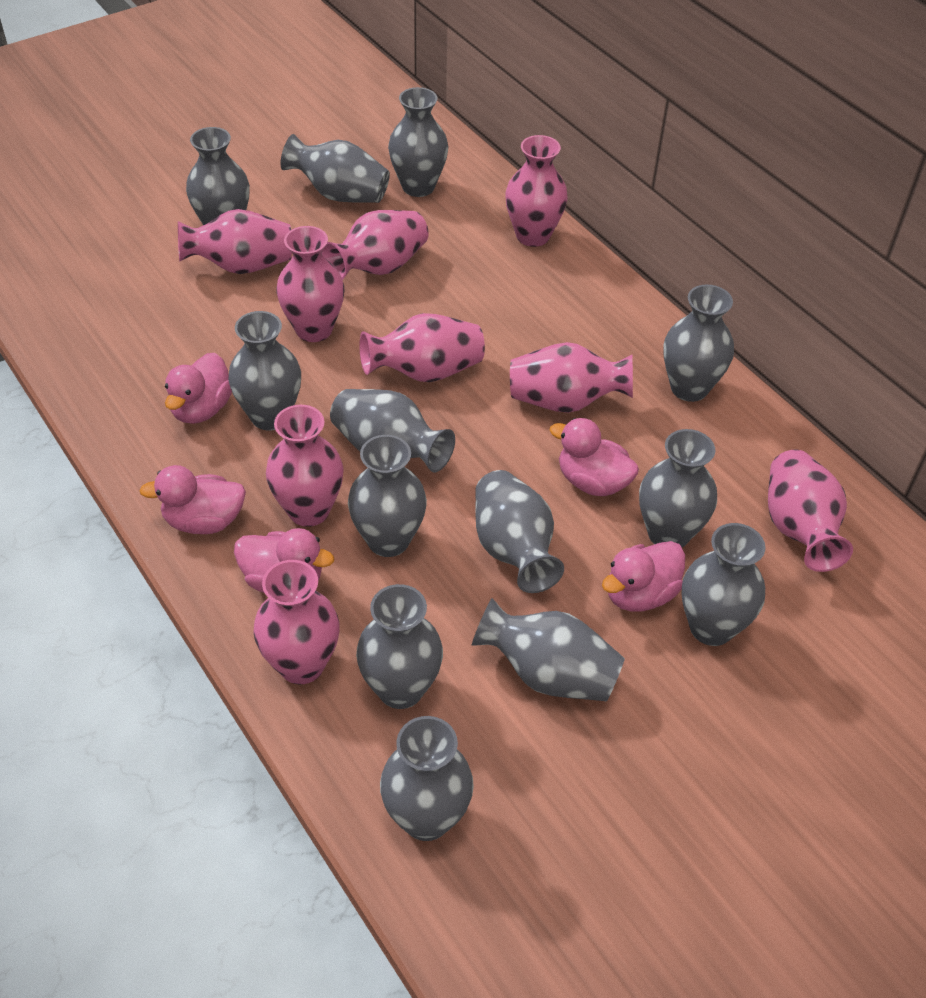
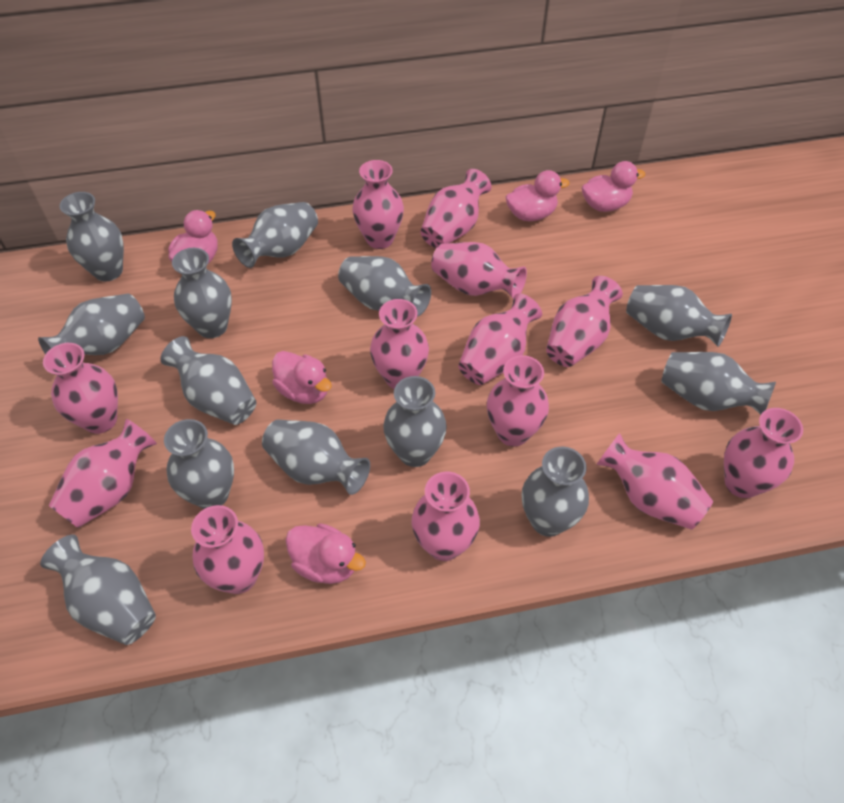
pink vase: 9 -> 13

